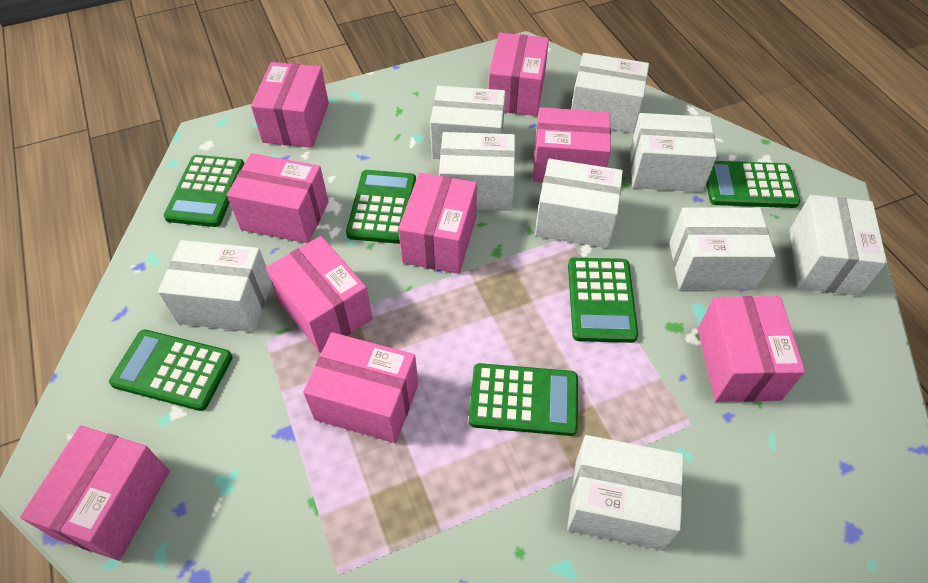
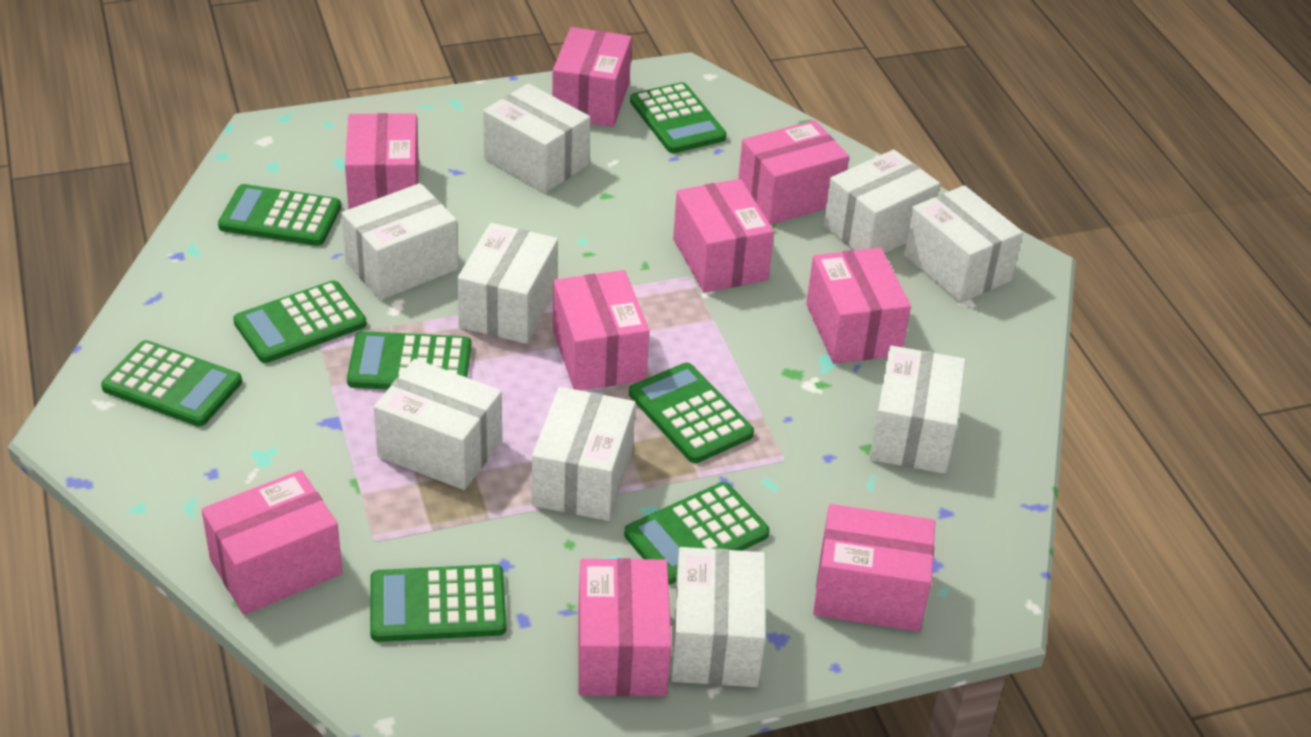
green calculator: 6 -> 8

